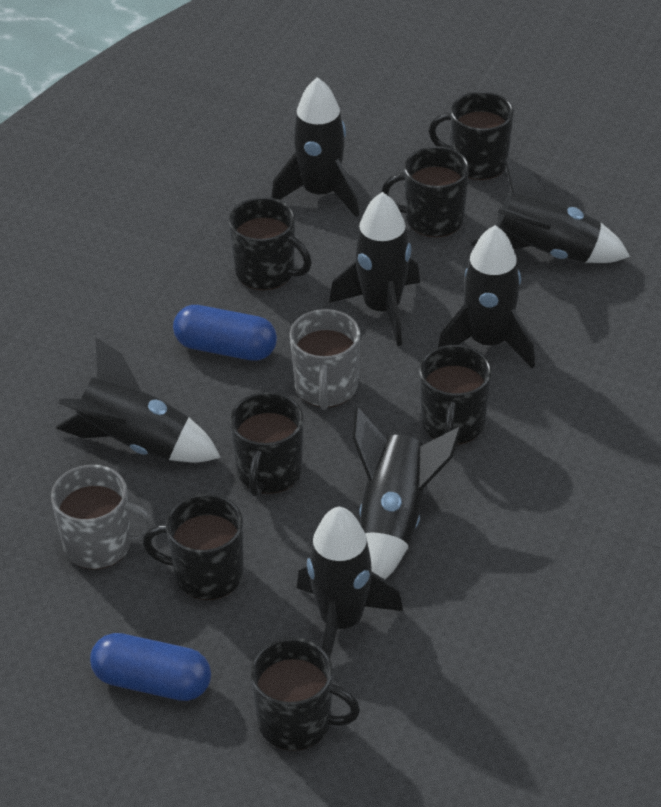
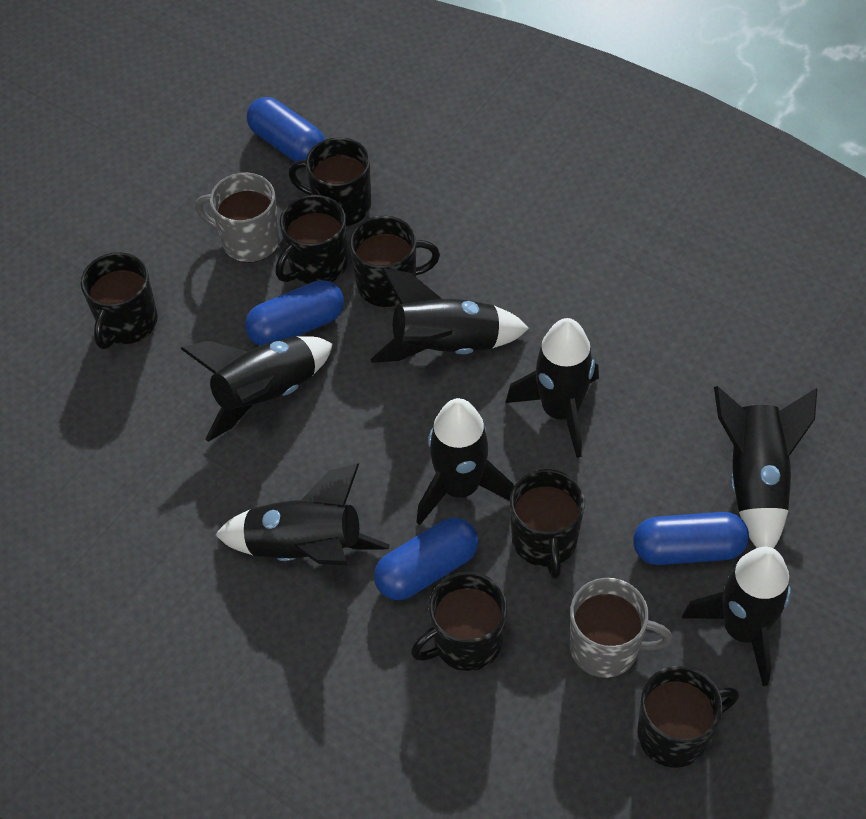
blue capsule: 2 -> 4

